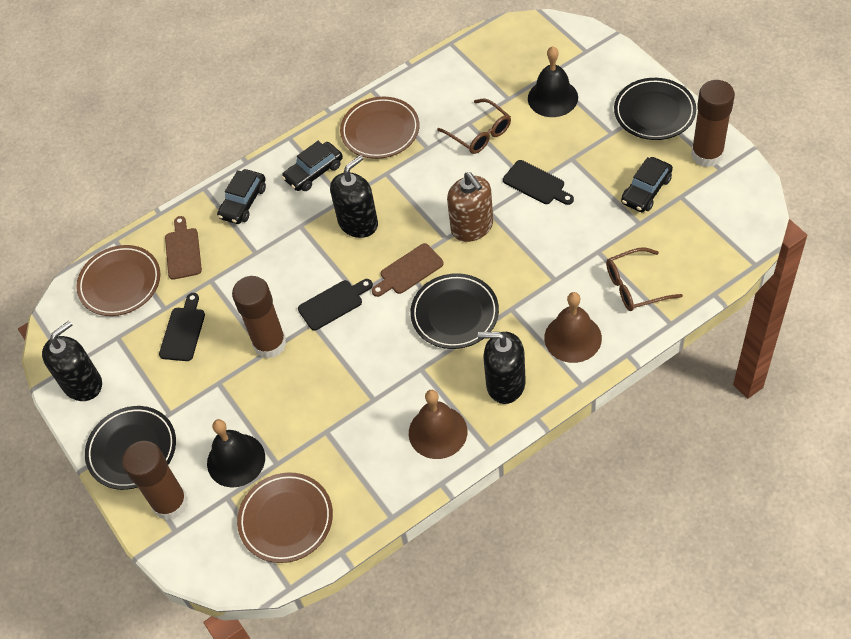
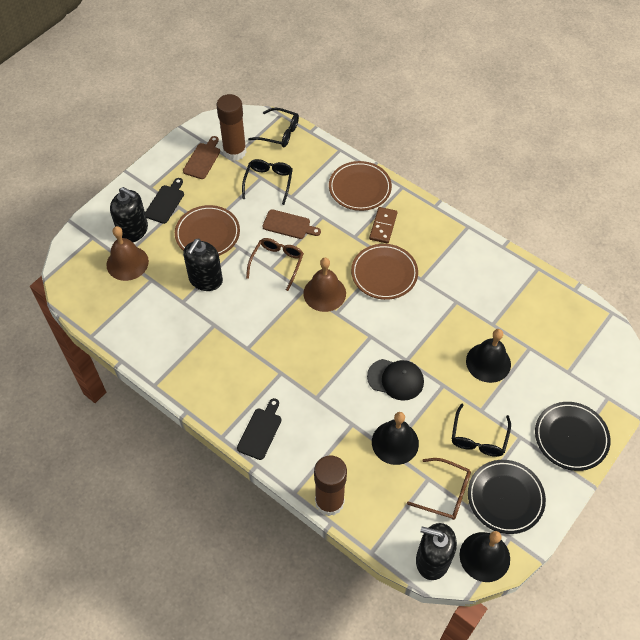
black bell: 2 -> 3
black cap: 0 -> 1
black car: 3 -> 0
black cutting board: 3 -> 2
black glasses: 0 -> 3
black plate: 3 -> 2
brown domino: 0 -> 1
brown glue stick: 3 -> 2
brown soap dispenser: 1 -> 0

